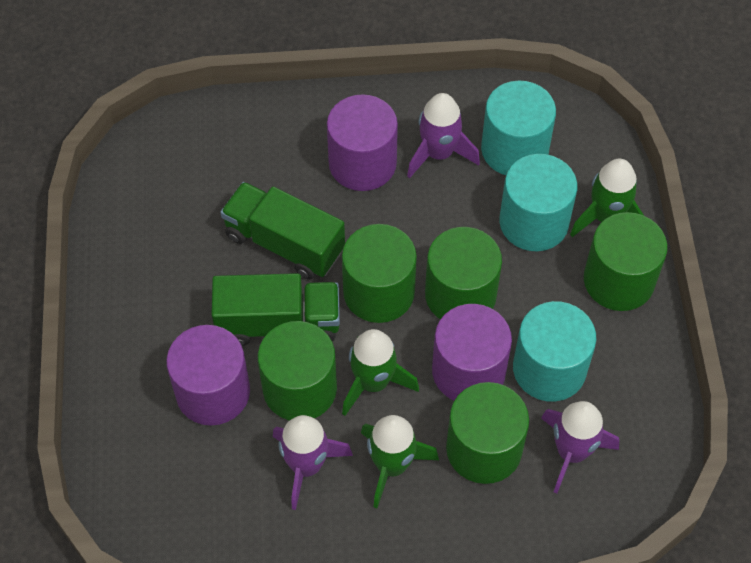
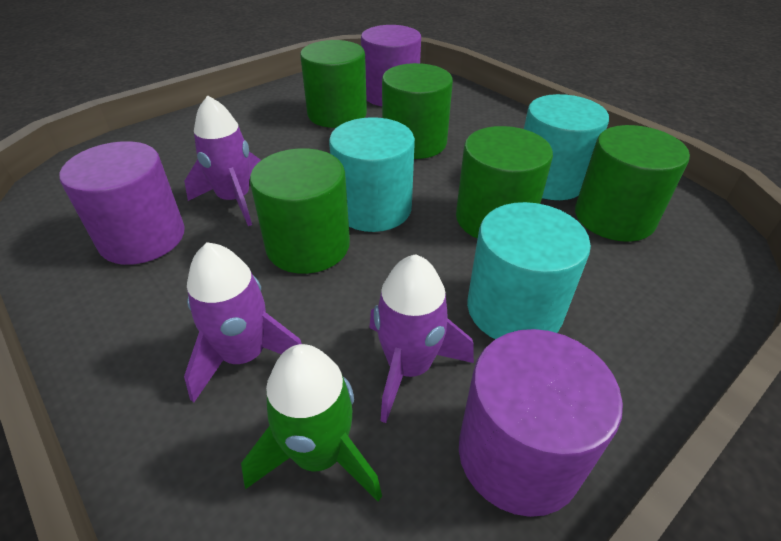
green rocket: 3 -> 1
green truck: 2 -> 0

